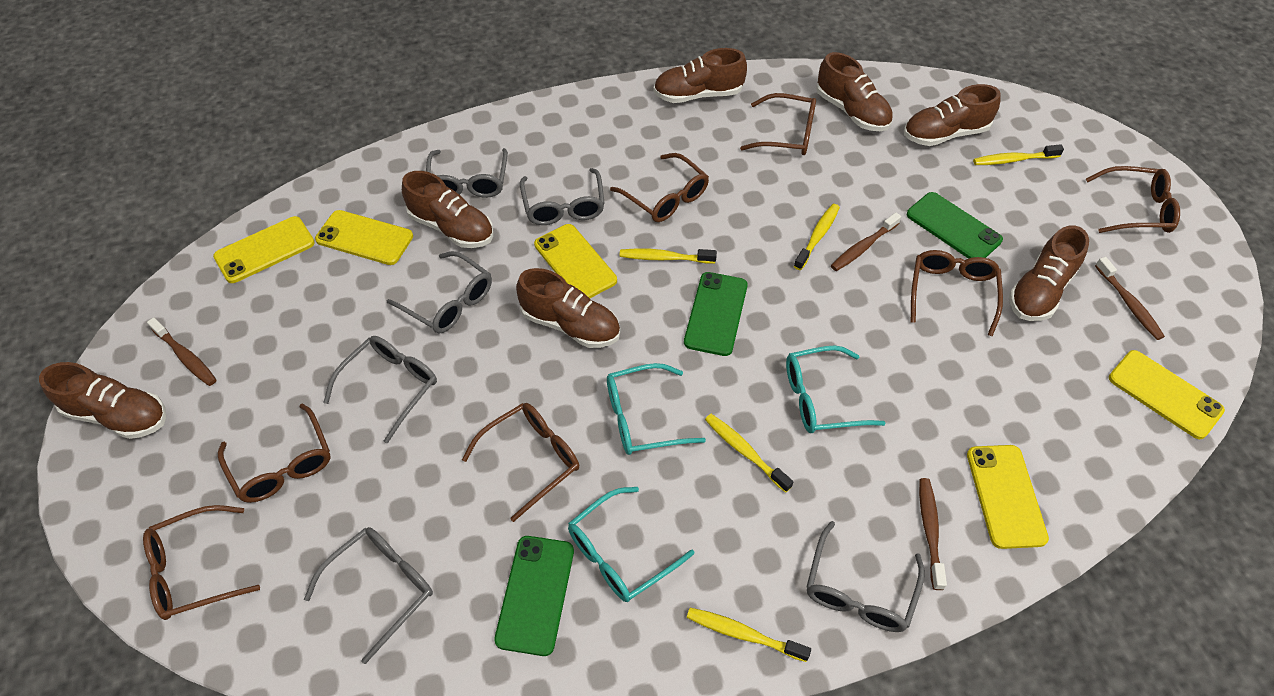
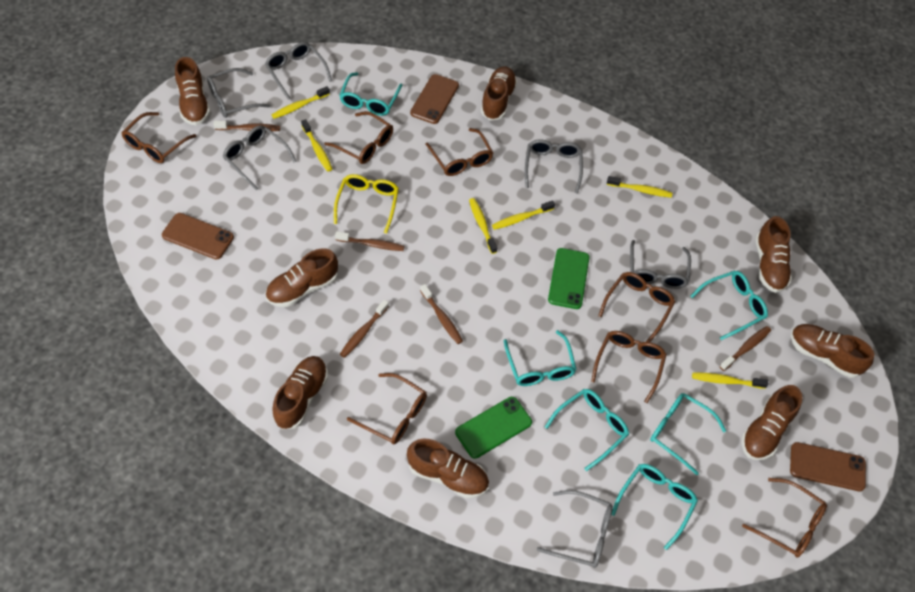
brown phone: 0 -> 3
brown shoe: 7 -> 8
brown toothbrush: 4 -> 5
green phone: 3 -> 2
turquoise glasses: 3 -> 6
yellow glasses: 0 -> 1
yellow phone: 5 -> 0
yellow toothbrush: 5 -> 6

